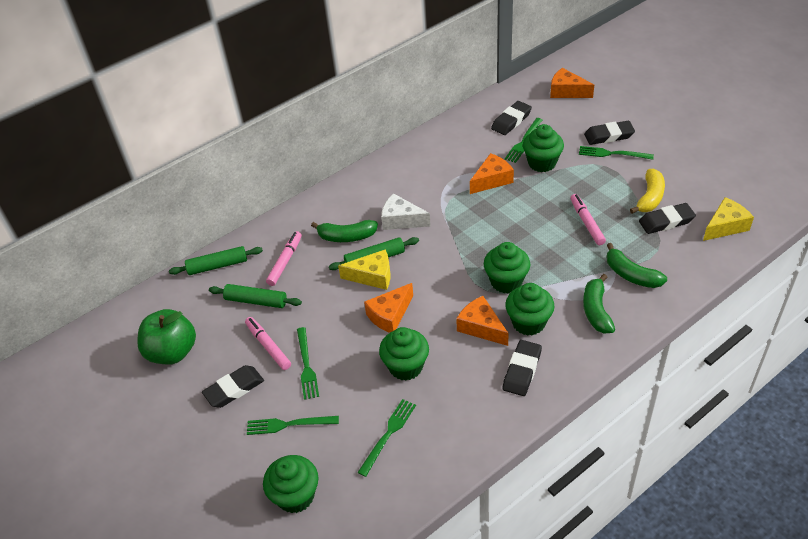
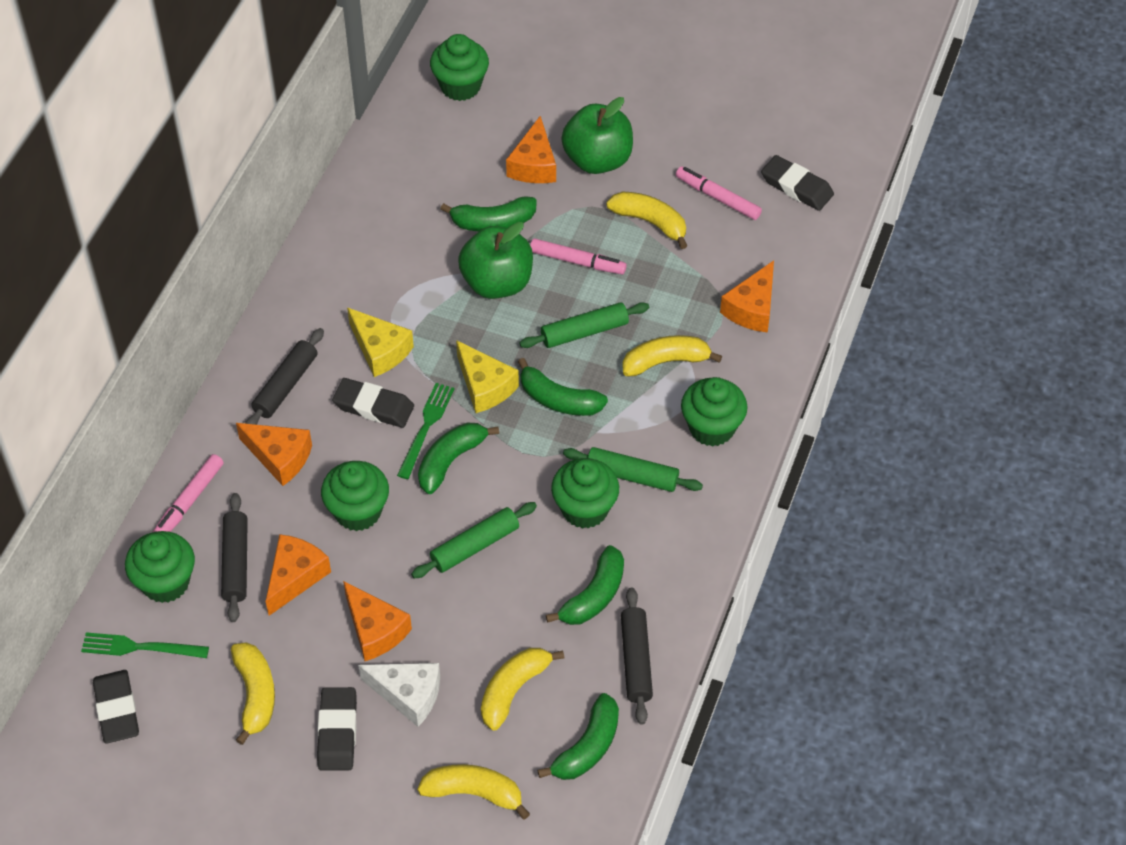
black eraser: 5 -> 4
black rolling pin: 0 -> 3
green apple: 1 -> 2
green banana: 3 -> 5
green fork: 5 -> 2
orange cheese: 4 -> 5
yellow banana: 1 -> 5

